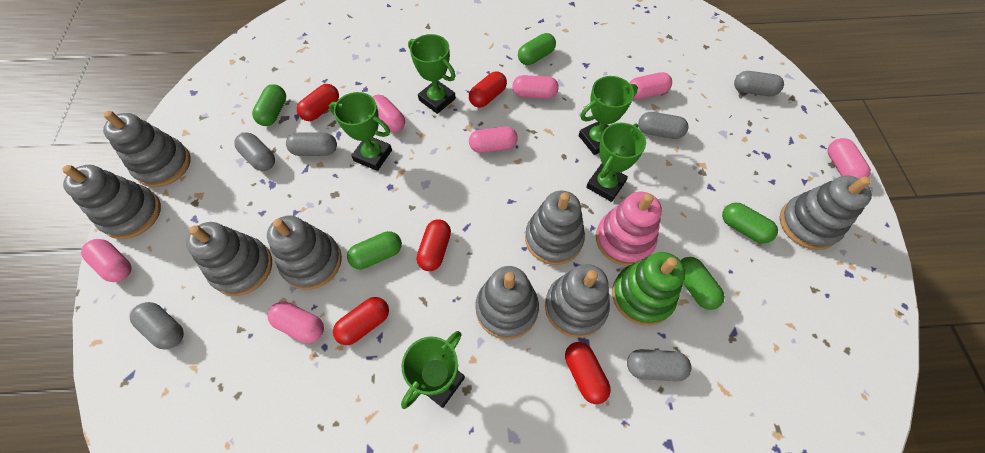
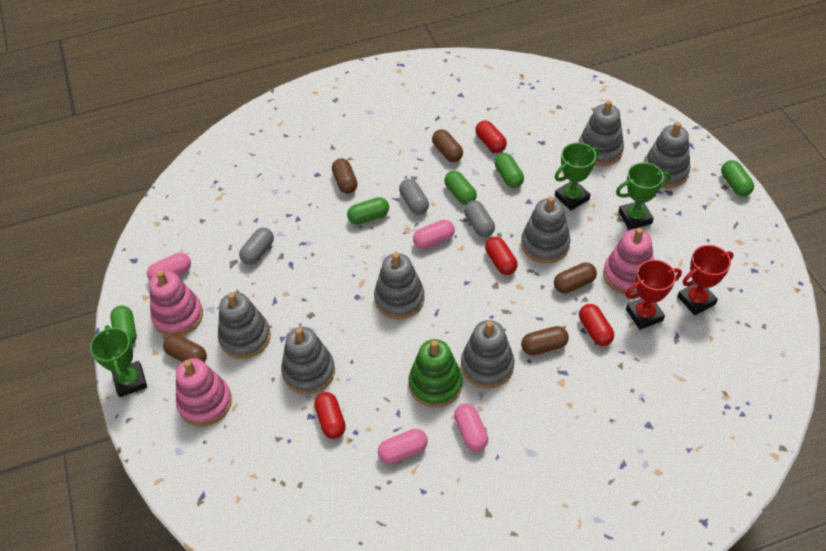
brown capsule: 0 -> 5
green trophy: 5 -> 3
grey capsule: 6 -> 3
grey stacking toy: 8 -> 7
pink capsule: 7 -> 4
pink stacking toy: 1 -> 3
red capsule: 5 -> 4
red trophy: 0 -> 2

